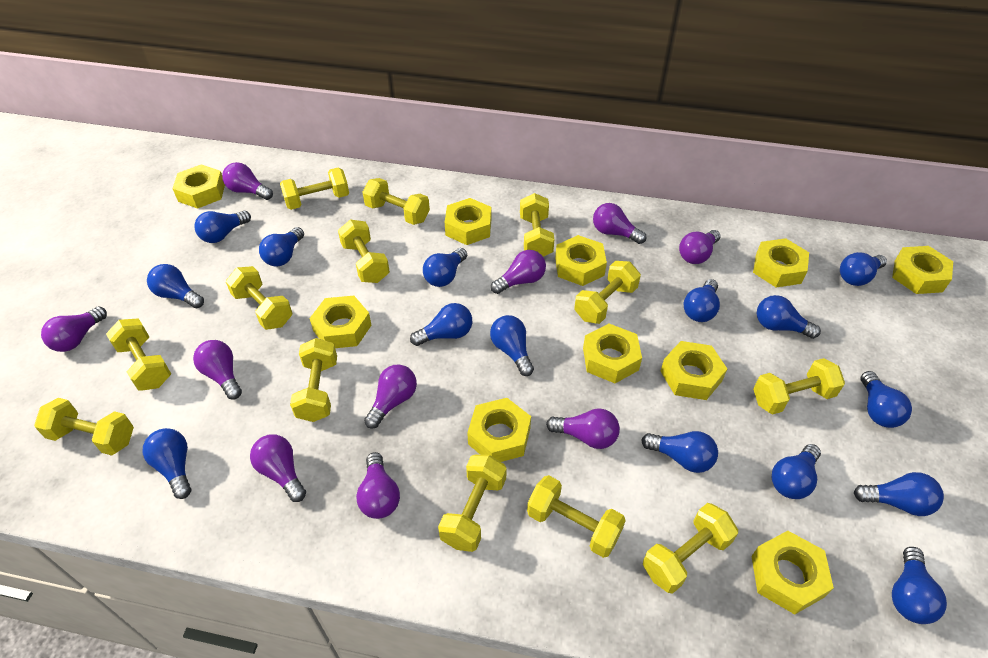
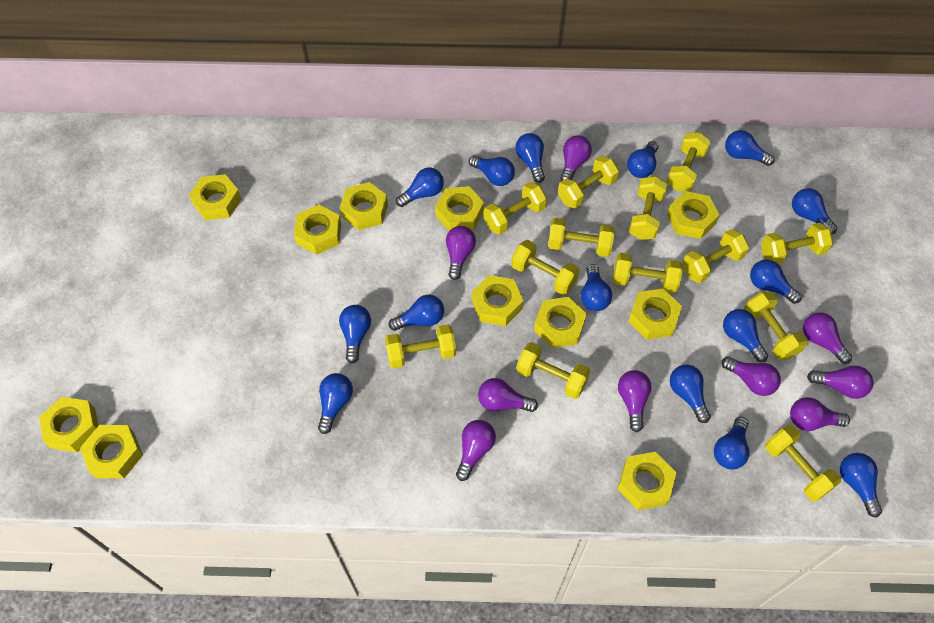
purple light bulb: 10 -> 9
yellow nut: 10 -> 11

